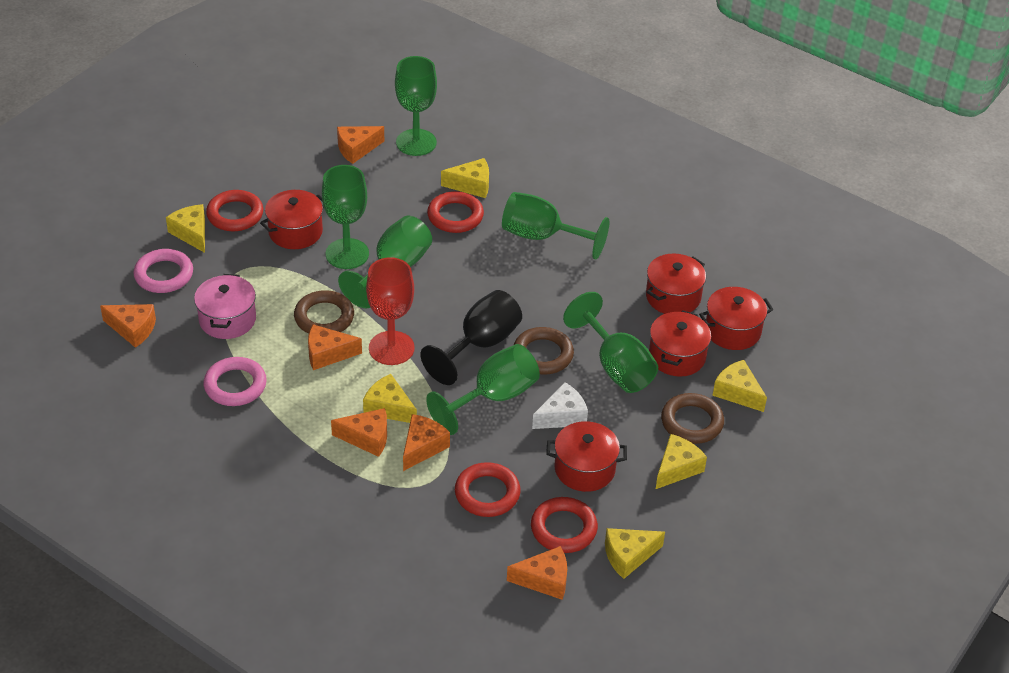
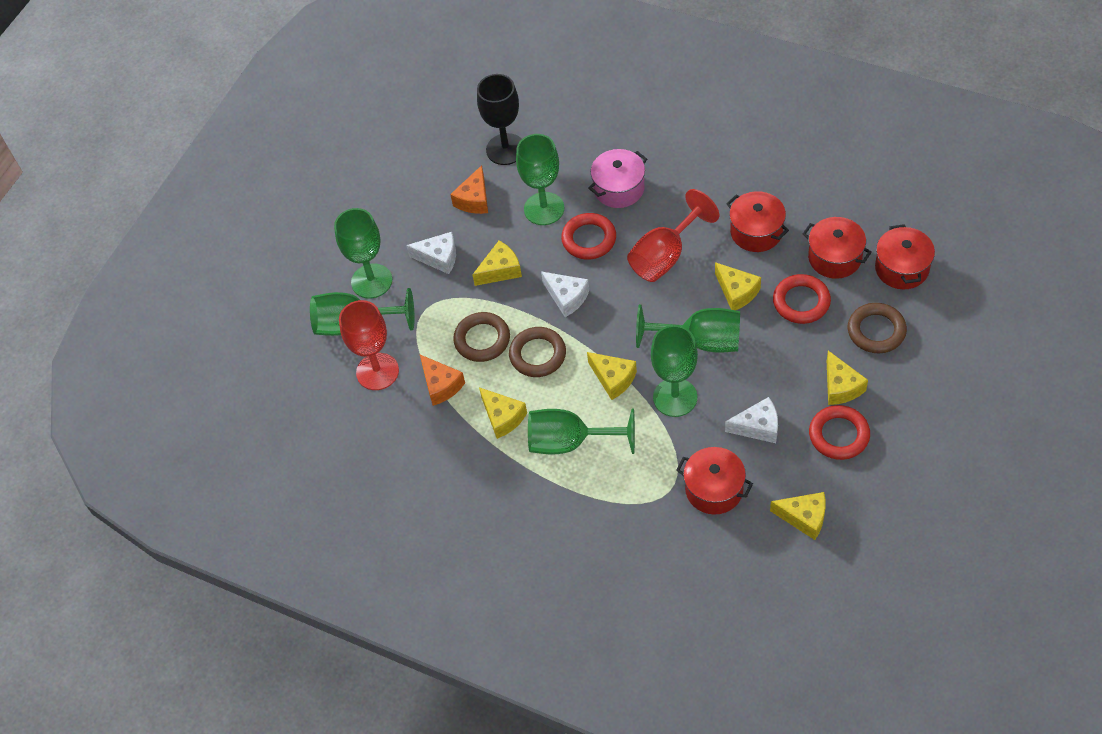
orange cheese: 6 -> 2
pink ring: 2 -> 0
red goblet: 1 -> 2
red pot: 5 -> 4
red ring: 4 -> 3
white cheese: 1 -> 3

